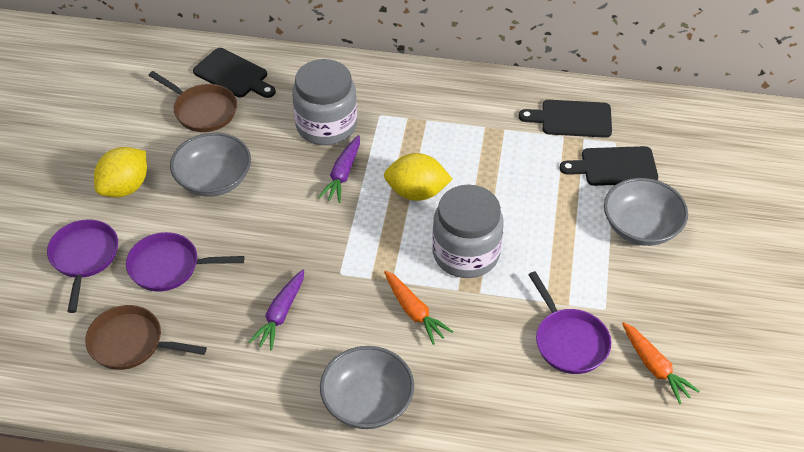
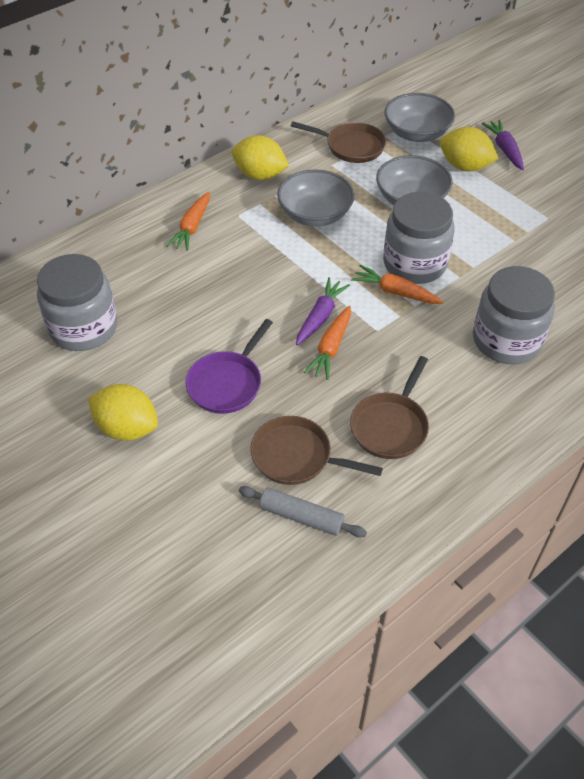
black cutting board: 3 -> 0
brown pan: 2 -> 3
grey jar: 2 -> 3
grey rolling pin: 0 -> 1
orange carrot: 2 -> 3
purple pan: 3 -> 1
yellow lemon: 2 -> 3

